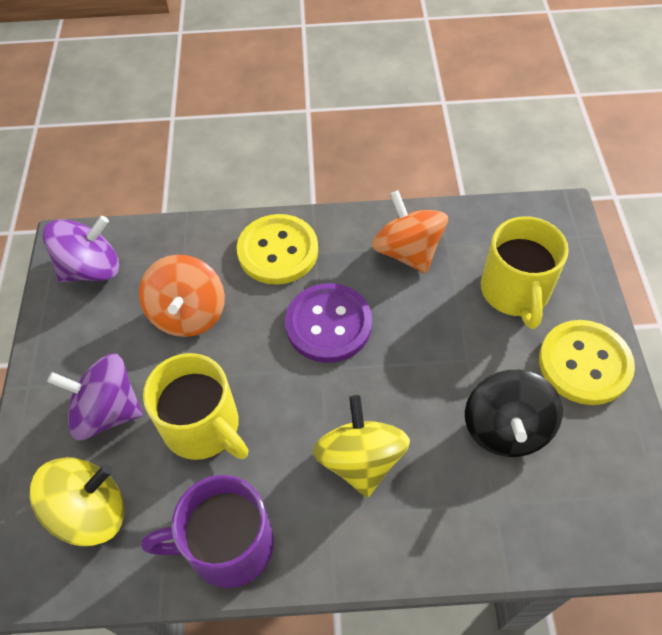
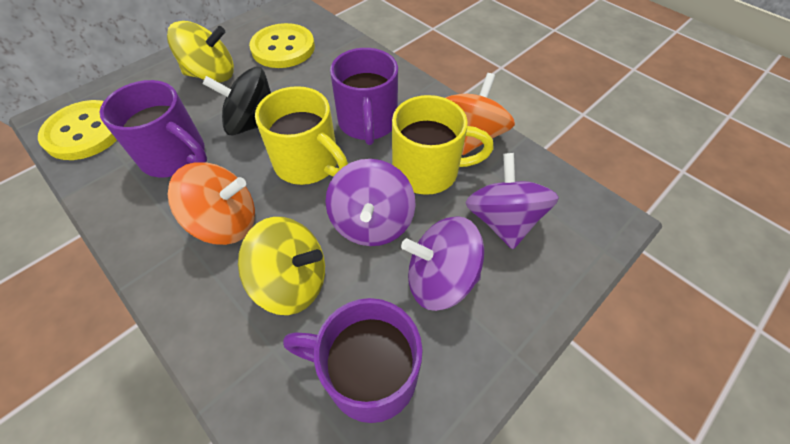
purple button: 1 -> 0
purple mug: 1 -> 3
purple spinning top: 2 -> 3

